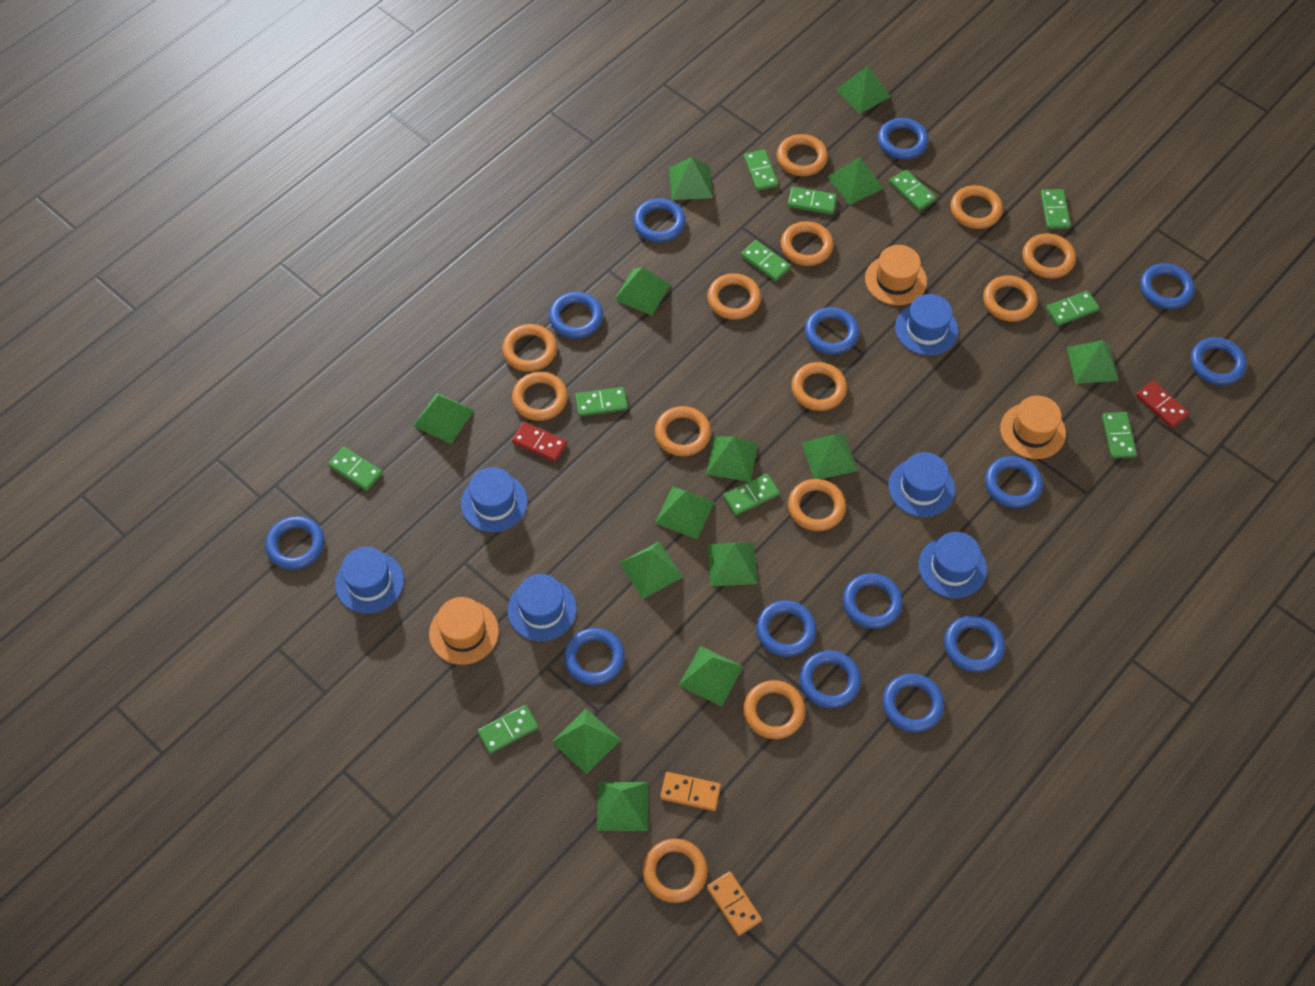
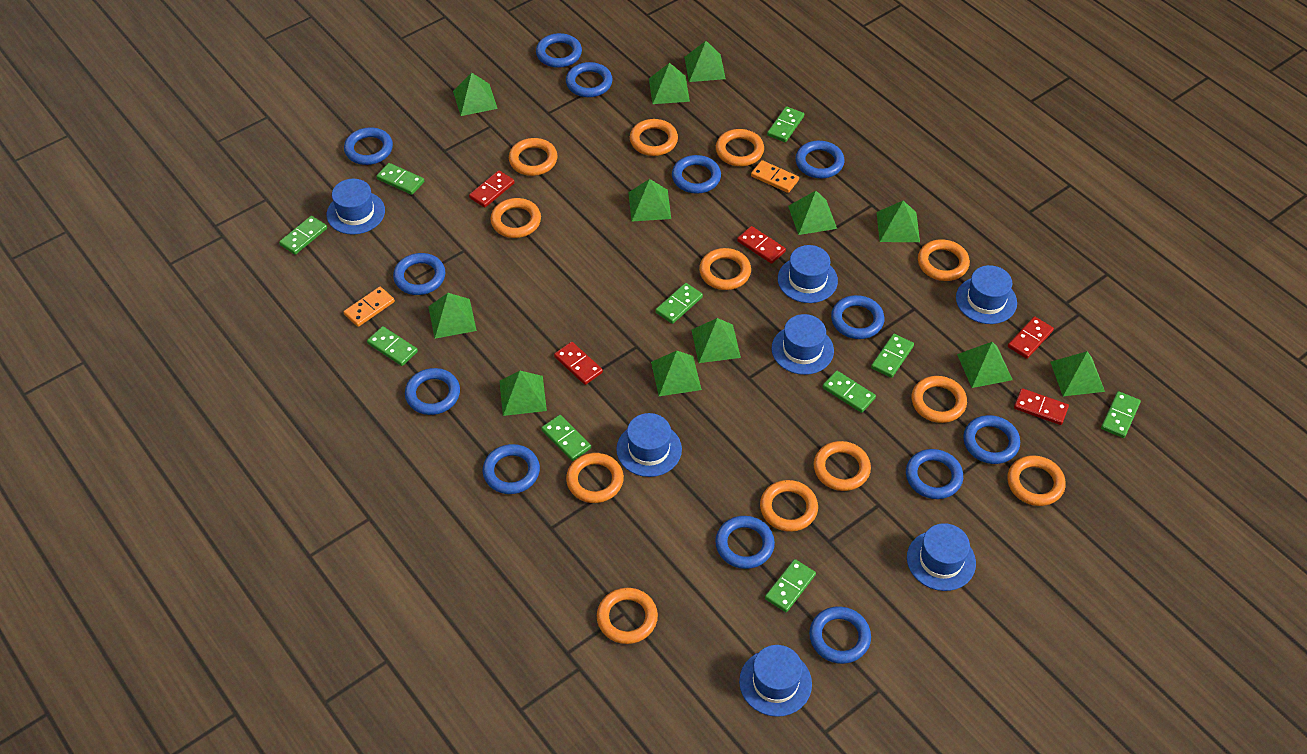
blue hat: 6 -> 7
blue ring: 14 -> 13
green domino: 11 -> 10
green pyramid: 14 -> 12
orange hat: 3 -> 0
orange ring: 13 -> 12
red domino: 2 -> 5

